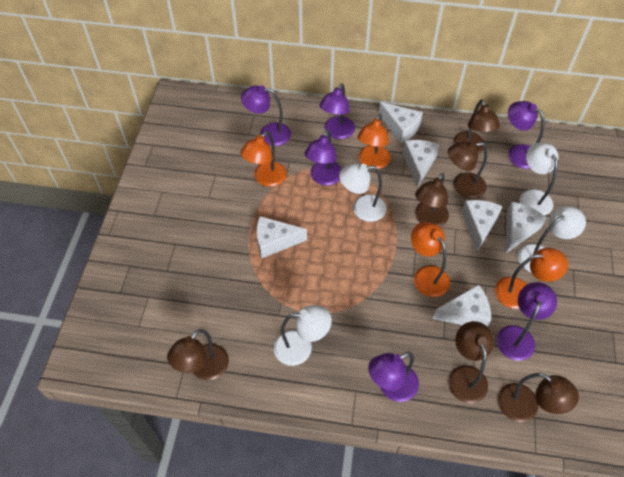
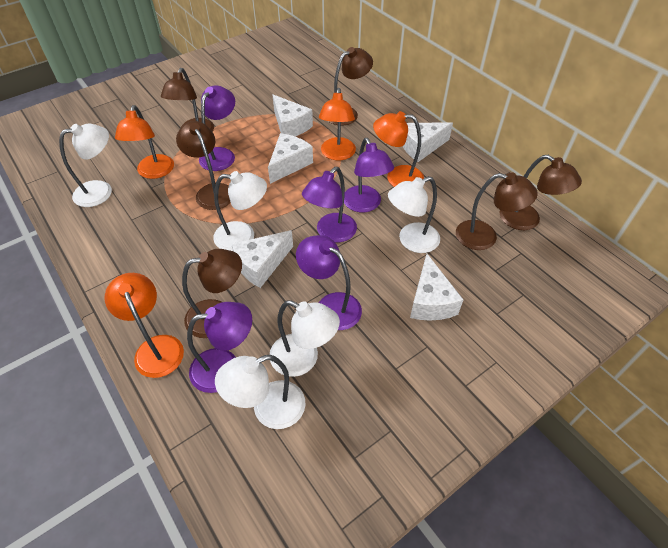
purple lamp: 6 -> 5
white cheese: 6 -> 5
white lamp: 4 -> 5

